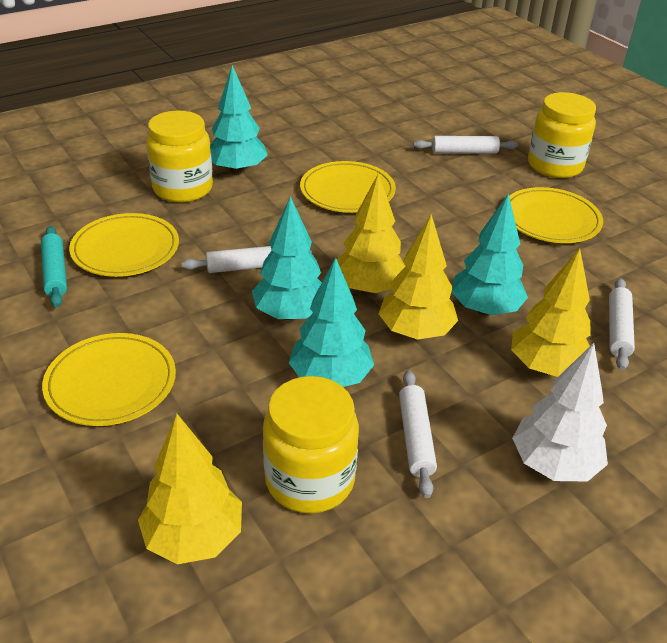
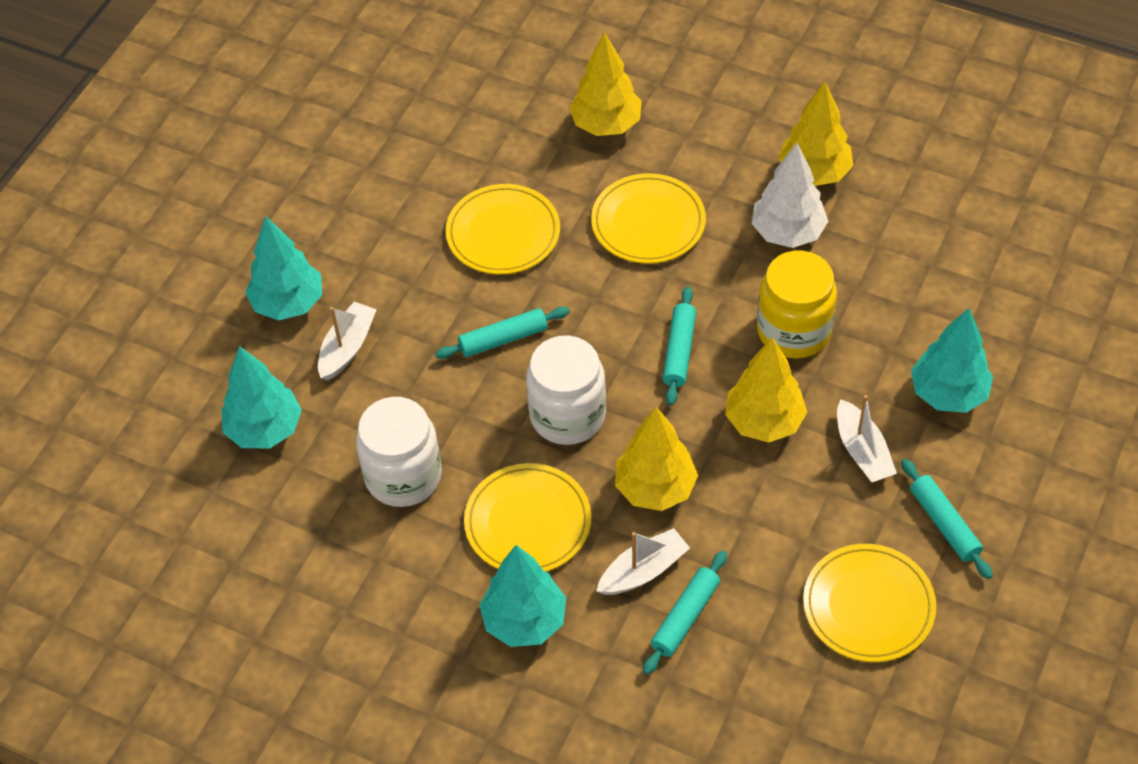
turquoise rolling pin: 1 -> 4
white boat: 0 -> 3
white jar: 0 -> 2
white rolling pin: 4 -> 0
yellow jar: 3 -> 1

